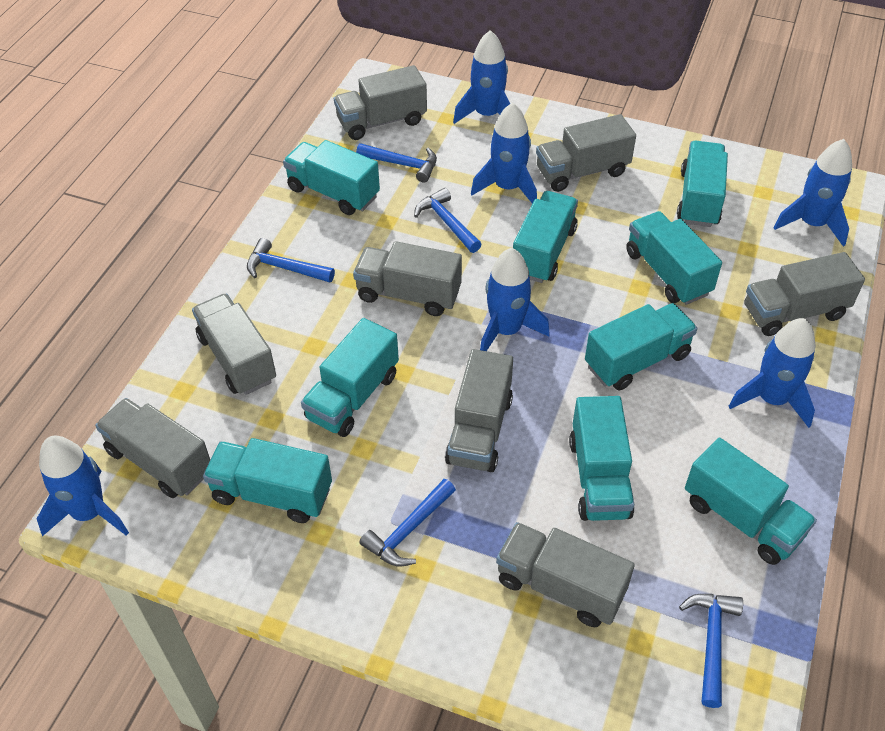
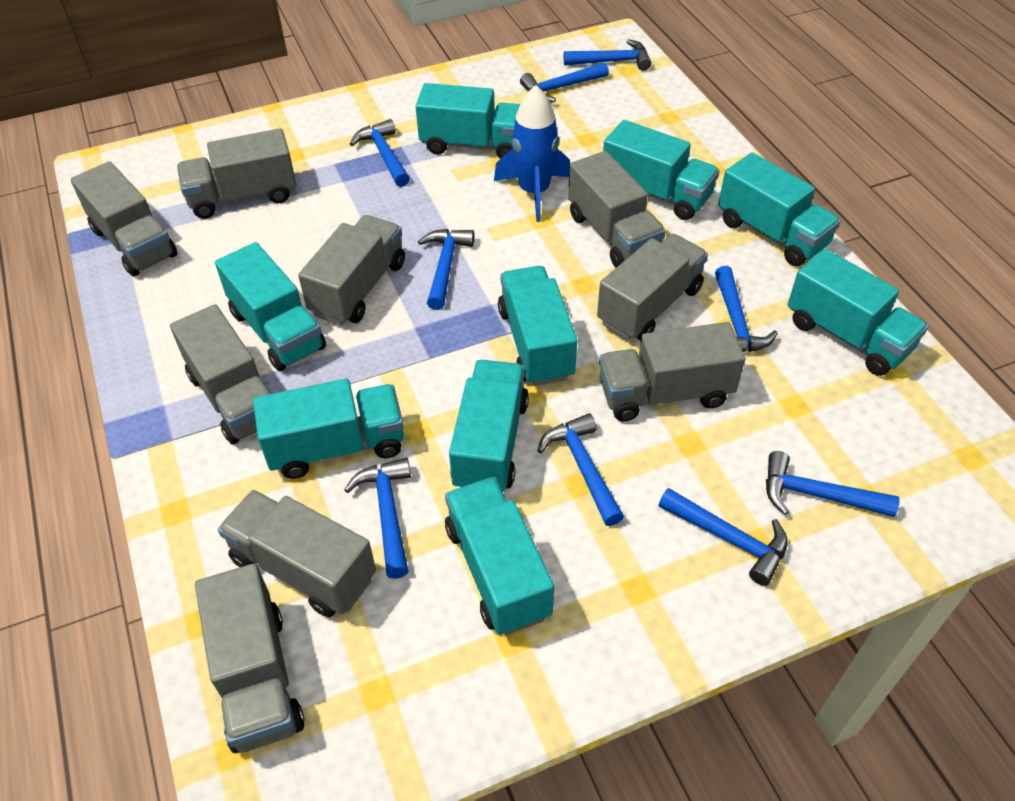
blue hammer: 5 -> 9
blue rocket: 6 -> 1
grey truck: 8 -> 9

